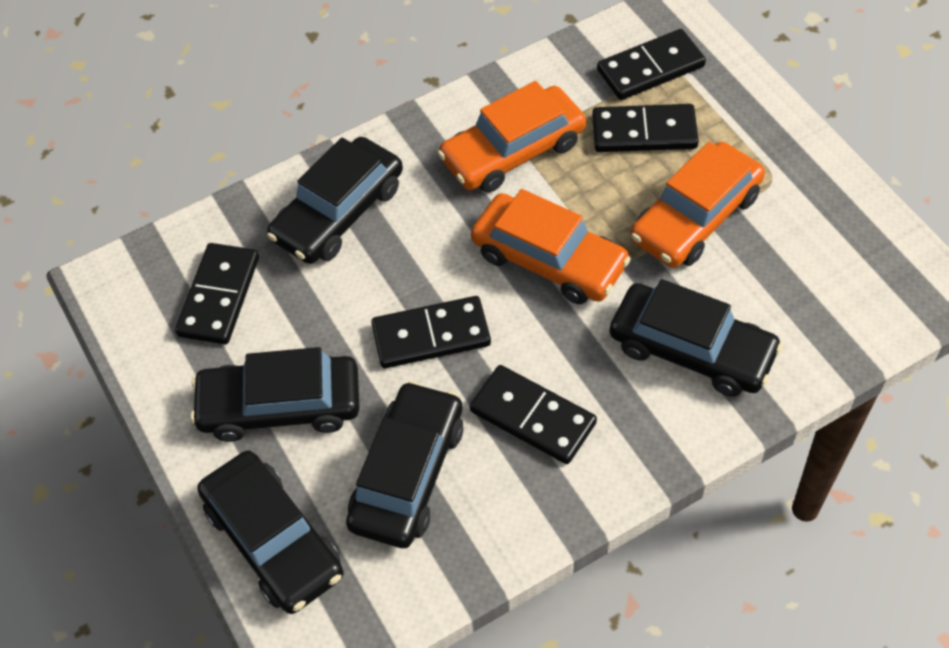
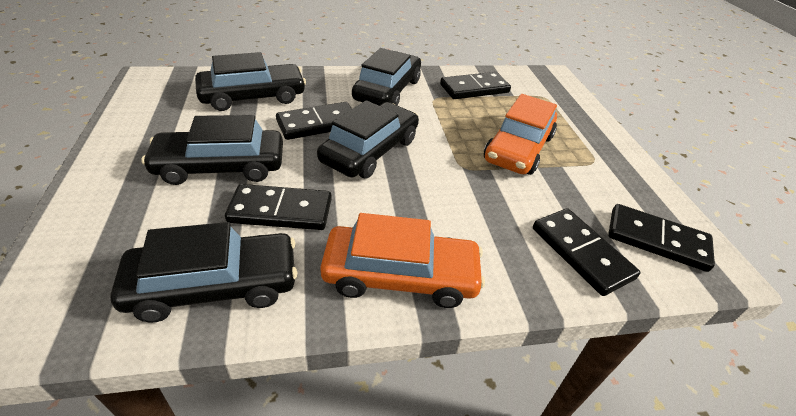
orange car: 3 -> 2

